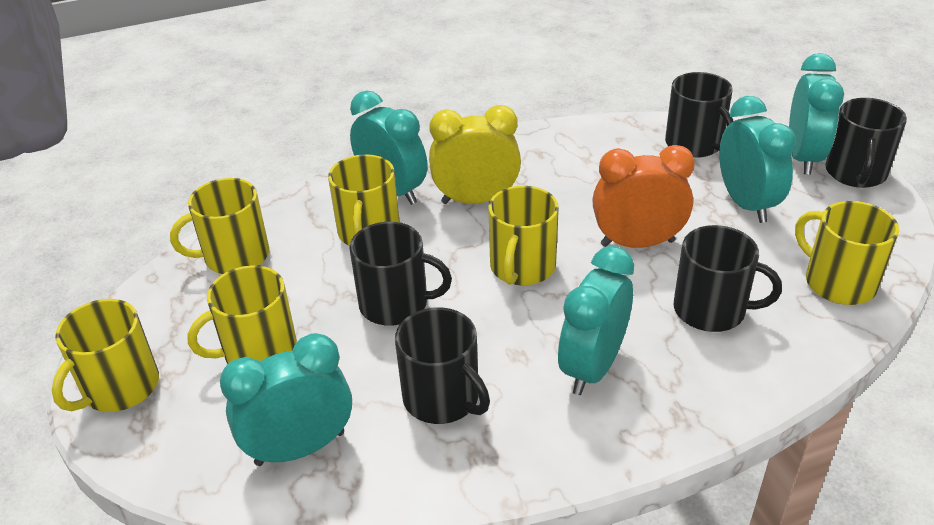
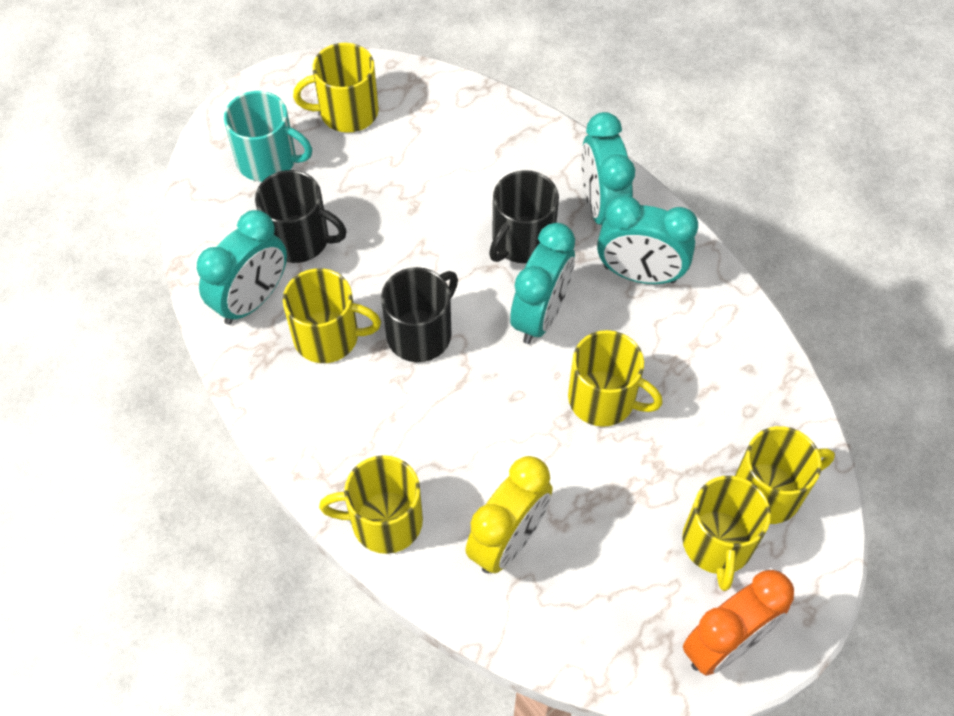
black mug: 5 -> 3
turquoise clock: 5 -> 4
turquoise mug: 0 -> 1

